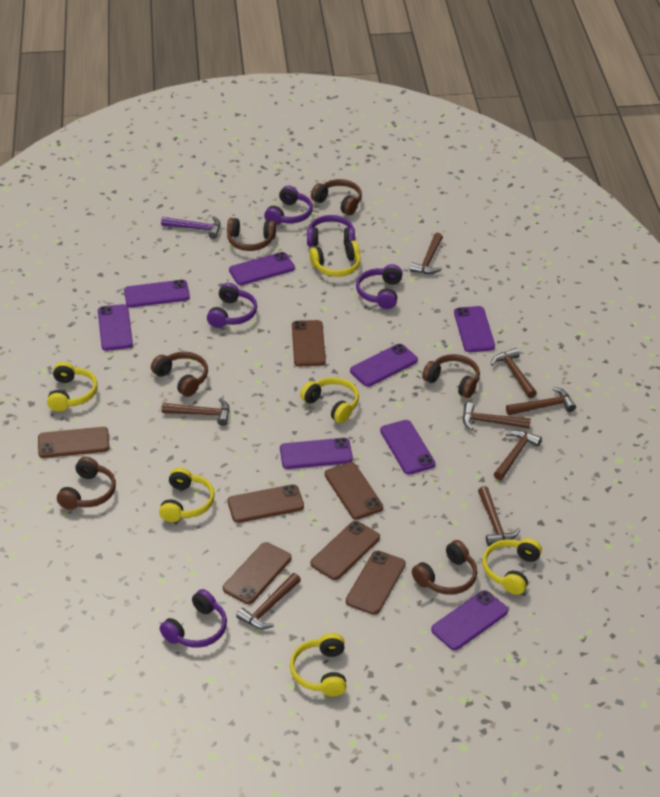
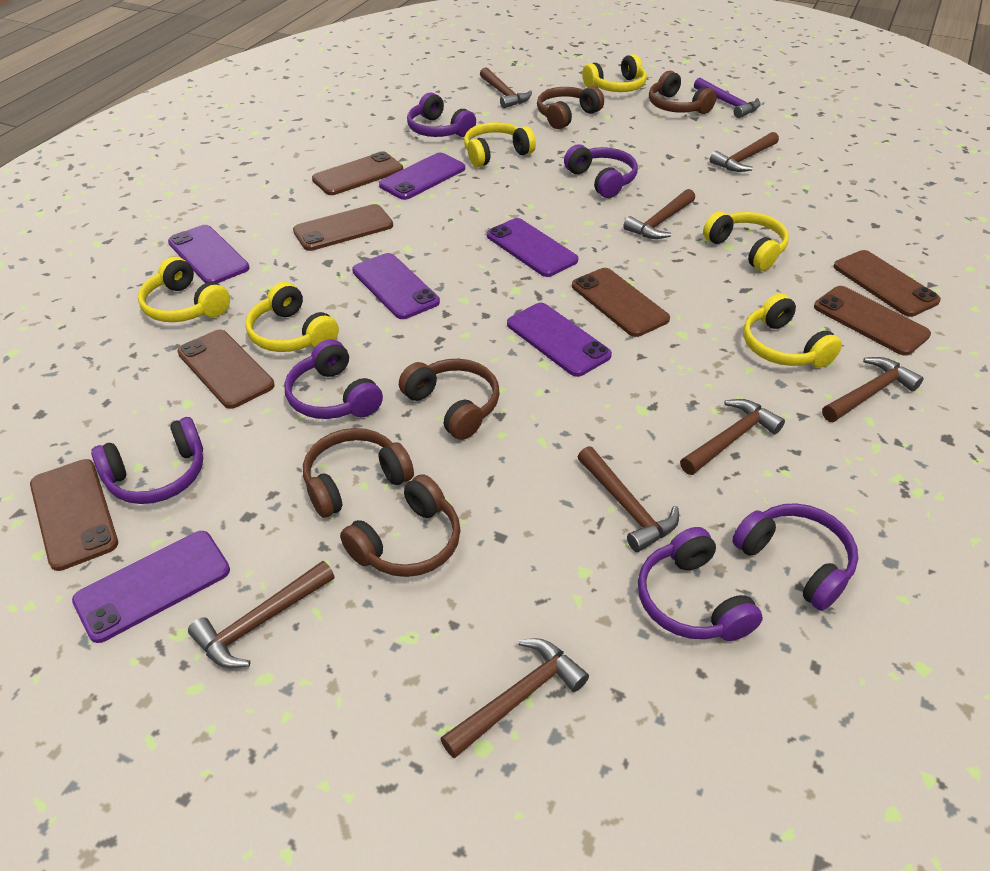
brown headphones: 6 -> 5
purple headphones: 5 -> 6
purple phone: 8 -> 6

